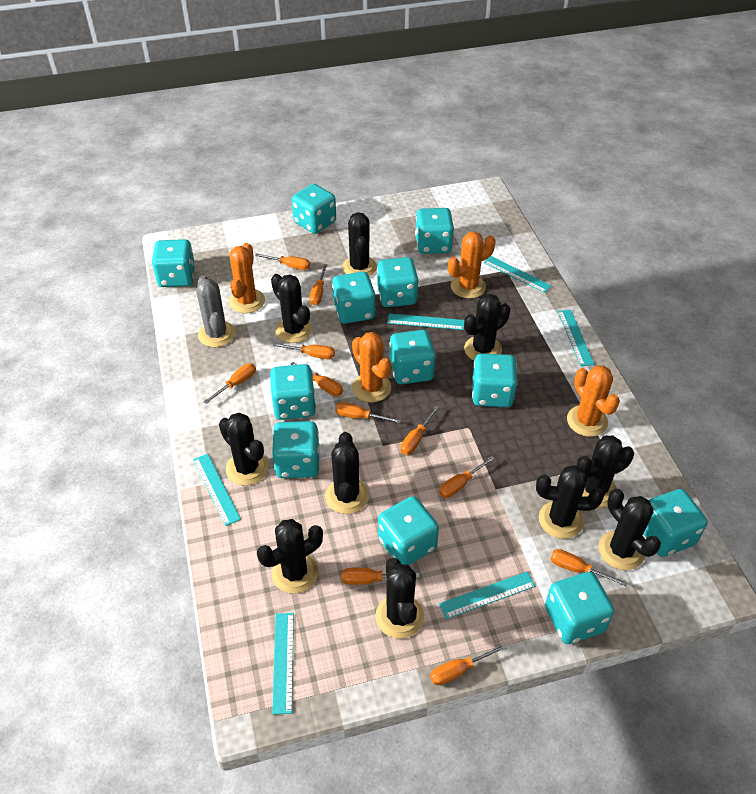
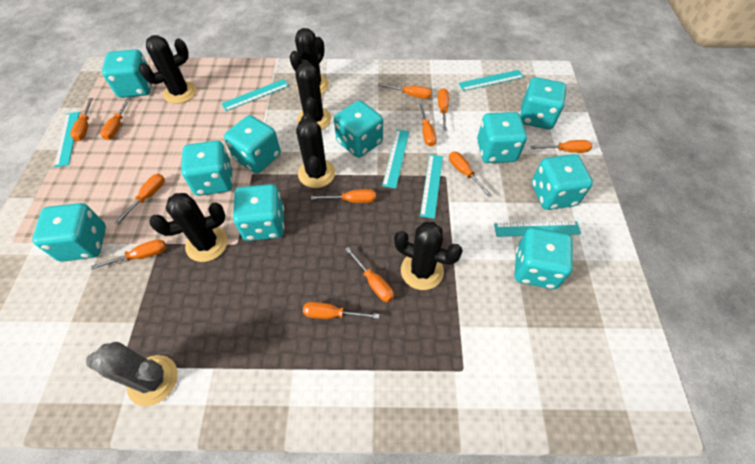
black cactus: 10 -> 6
orange cactus: 4 -> 0
orange screwdriver: 11 -> 12
turquoise dice: 12 -> 10

